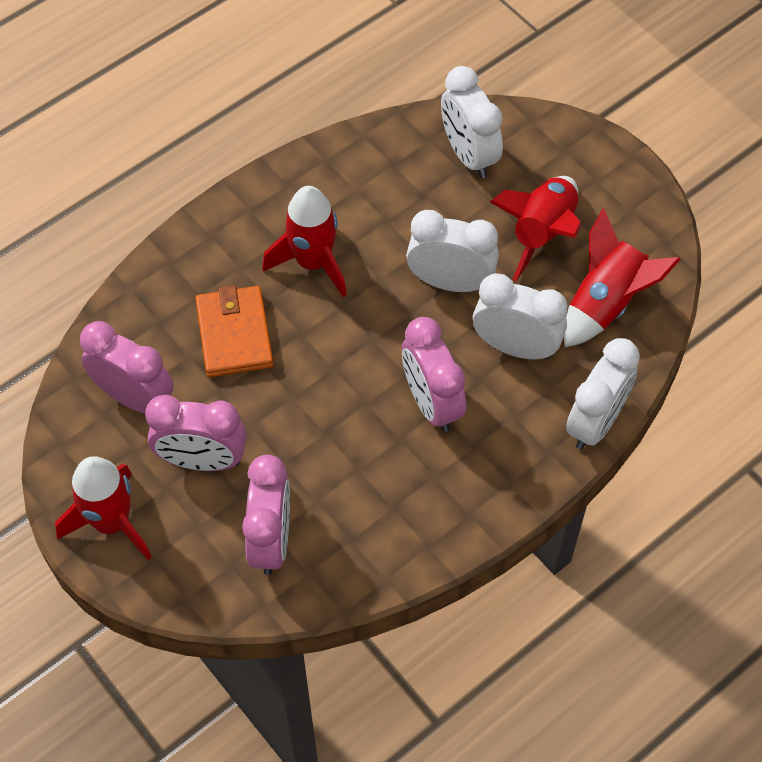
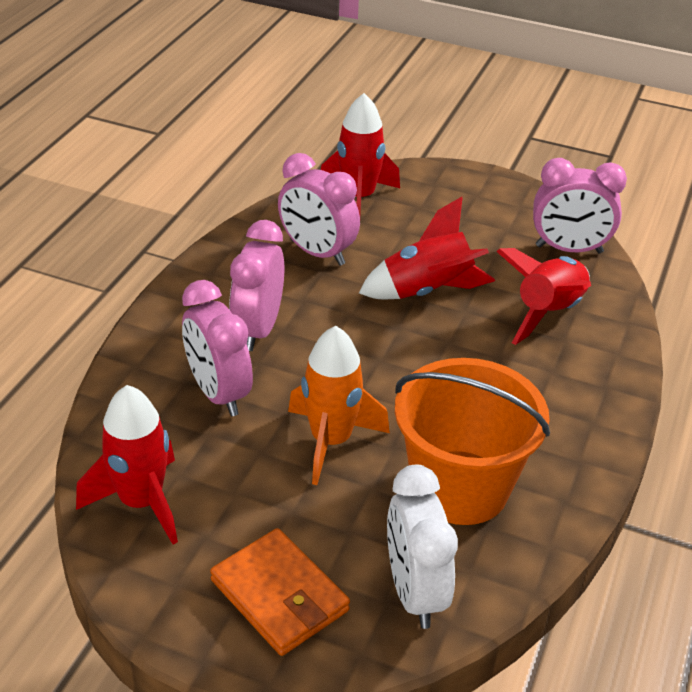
orange bucket: 0 -> 1
orange rocket: 0 -> 1
white clock: 4 -> 1

